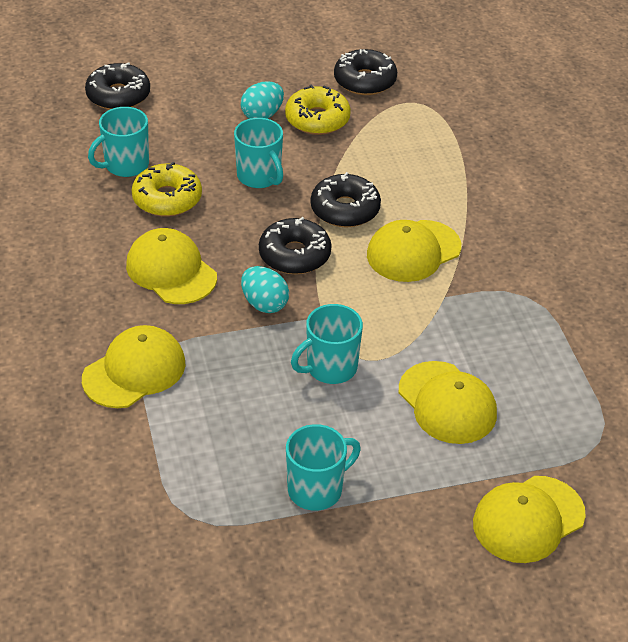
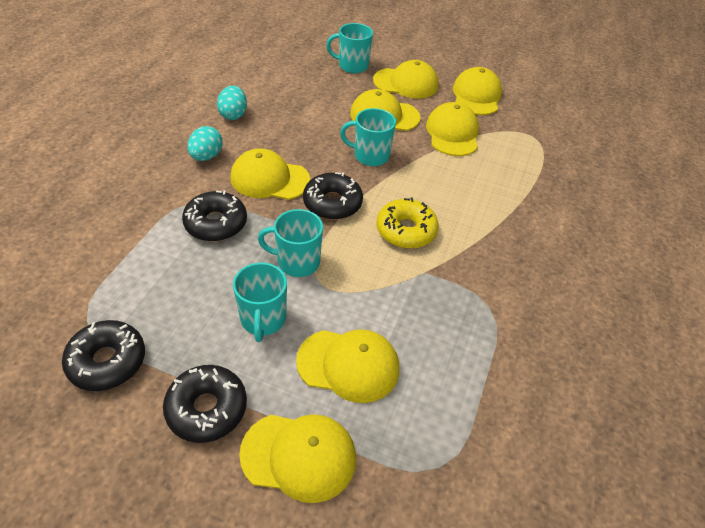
yellow cap: 5 -> 7
yellow donut: 2 -> 1

